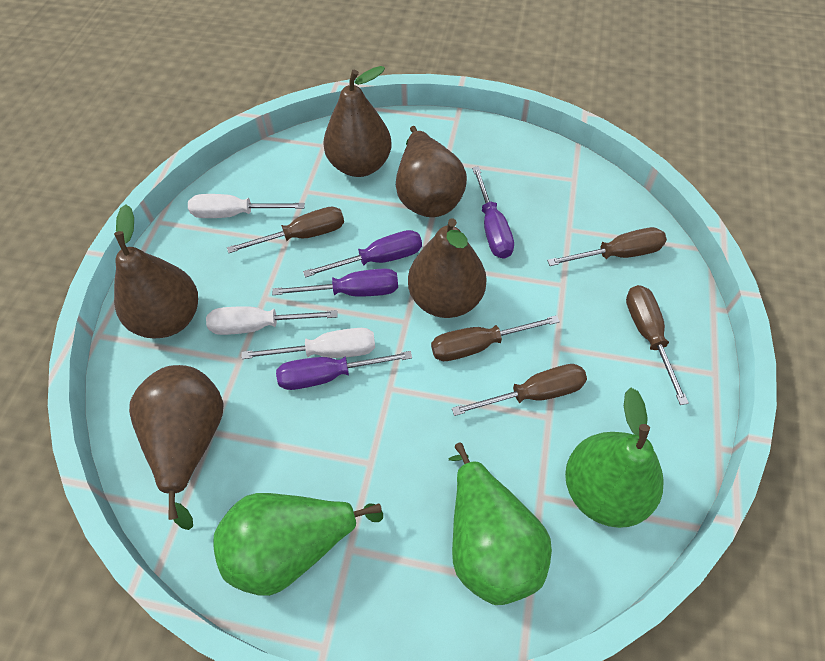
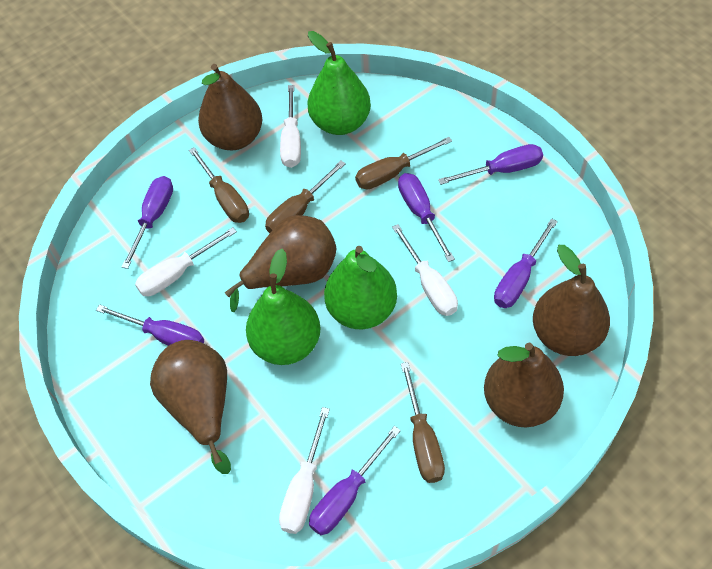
brown screwdriver: 5 -> 4
purple screwdriver: 4 -> 6
white screwdriver: 3 -> 4

